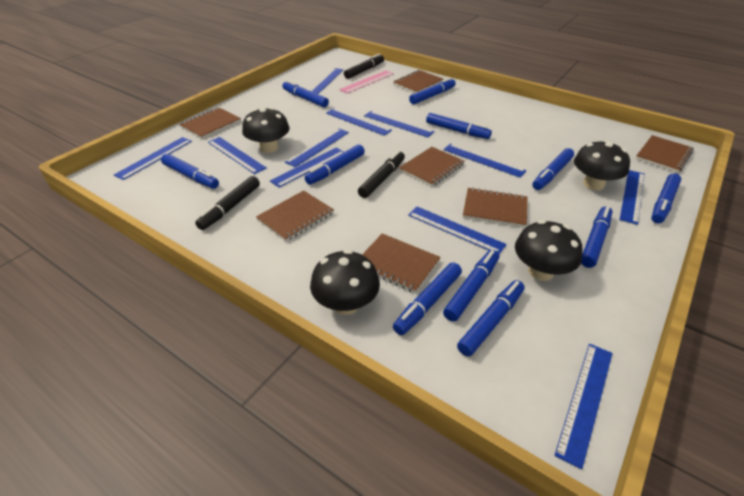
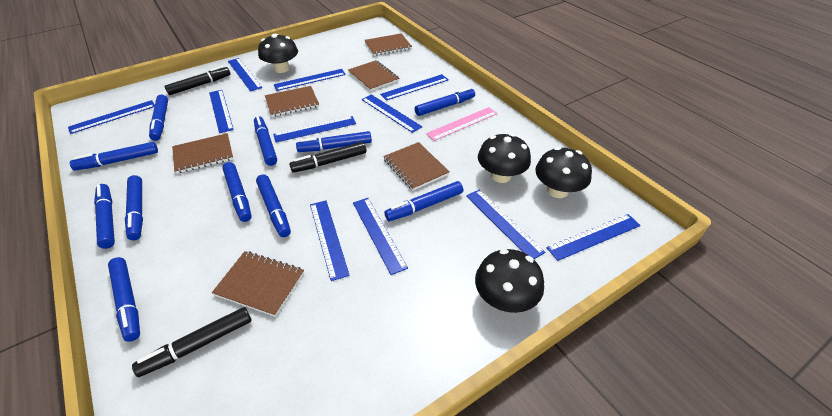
brown notebook: 7 -> 6

